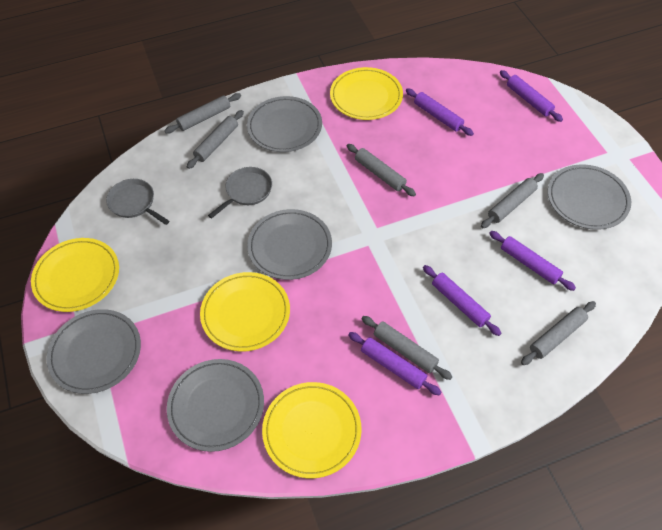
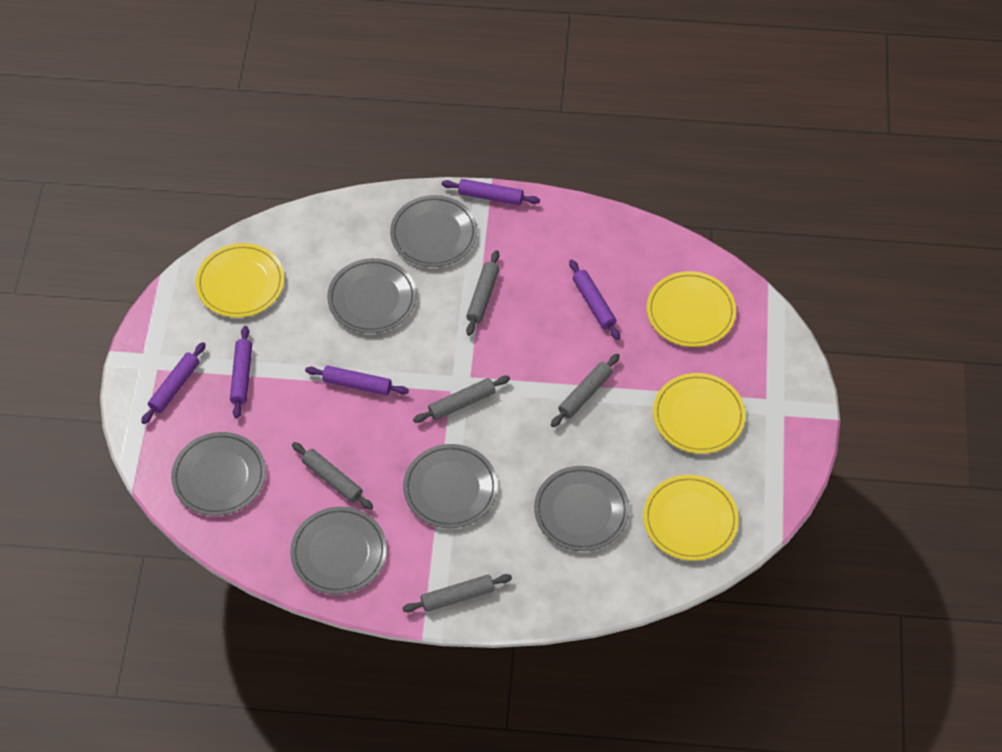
grey pan: 2 -> 0
grey plate: 5 -> 6
grey rolling pin: 6 -> 5

